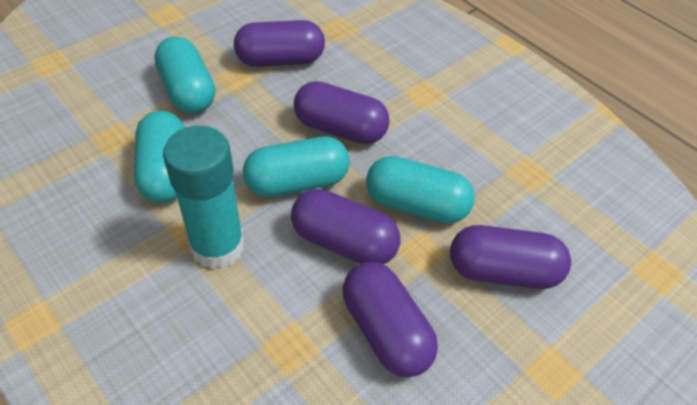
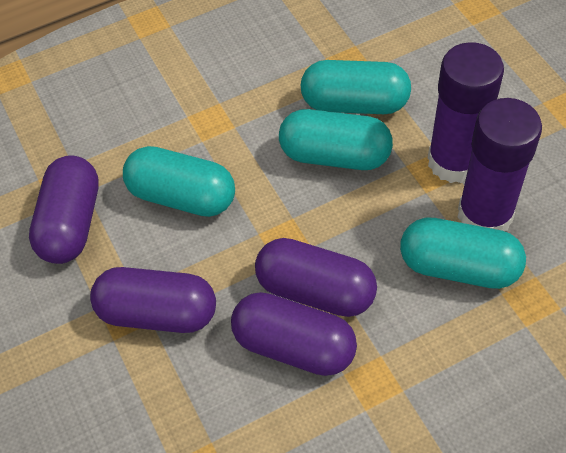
purple capsule: 5 -> 4
purple glue stick: 0 -> 2
turquoise glue stick: 1 -> 0

